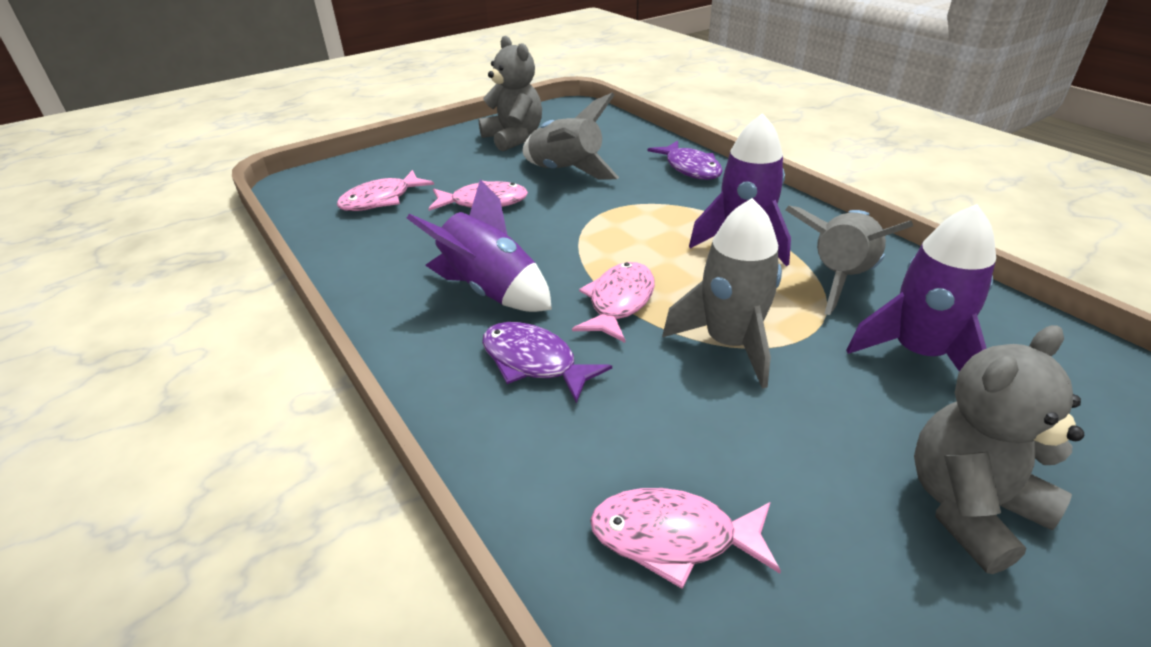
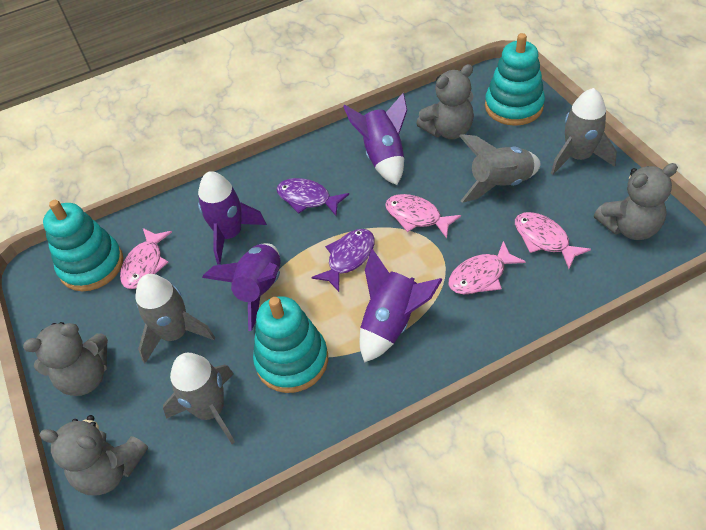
grey rocket: 3 -> 4
grey teddy bear: 2 -> 4
purple rocket: 3 -> 4
turquoise stacking toy: 0 -> 3

